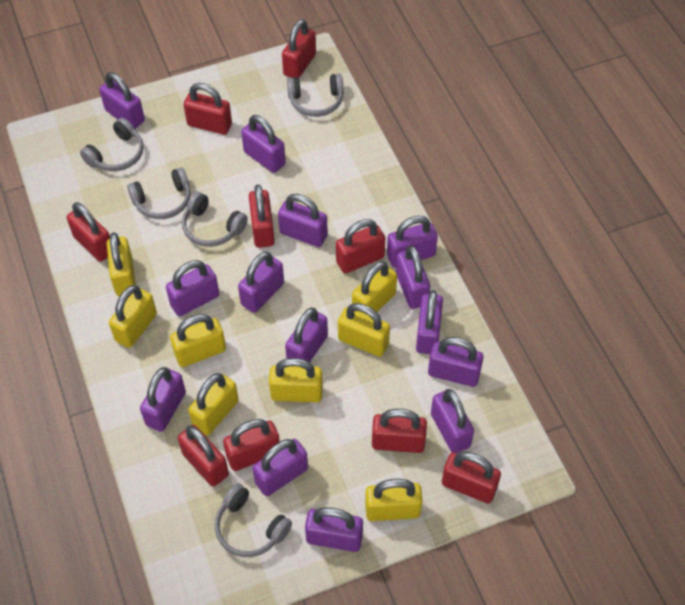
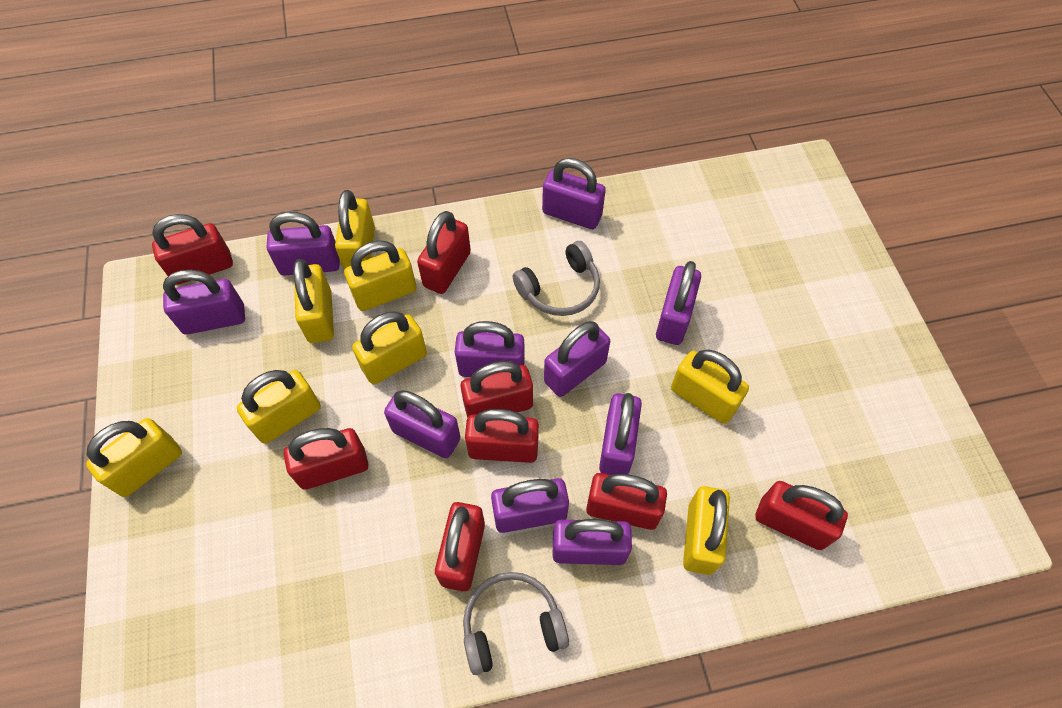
grey headphones: 5 -> 2
purple padlock: 14 -> 10
red padlock: 9 -> 8

